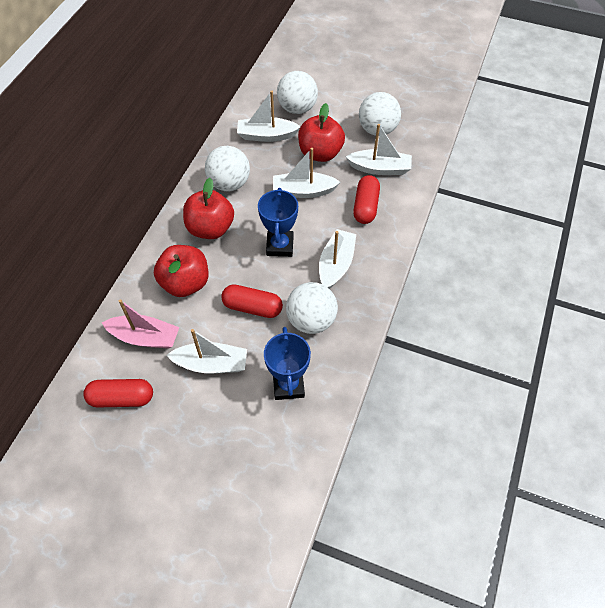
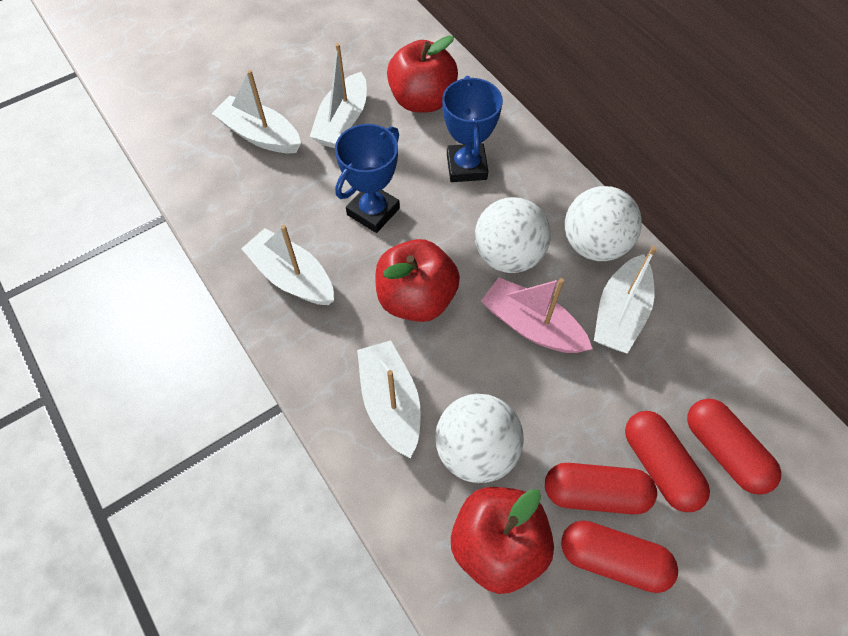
red capsule: 3 -> 4
white ball: 4 -> 3

